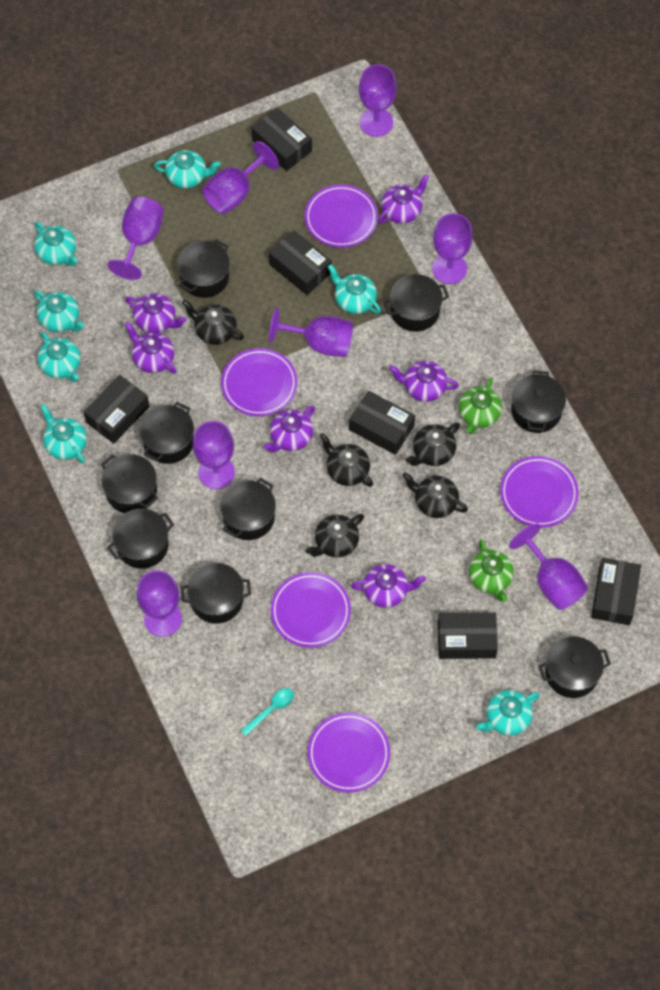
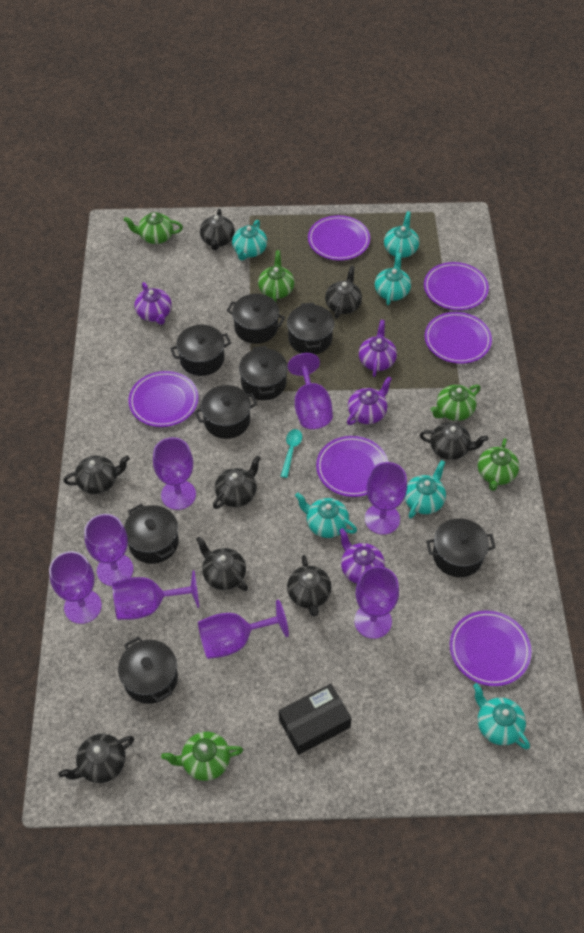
black box: 6 -> 1
black pot: 9 -> 8
black teapot: 5 -> 8
green teapot: 2 -> 5
purple plate: 5 -> 6
purple teapot: 6 -> 4
turquoise teapot: 7 -> 6

